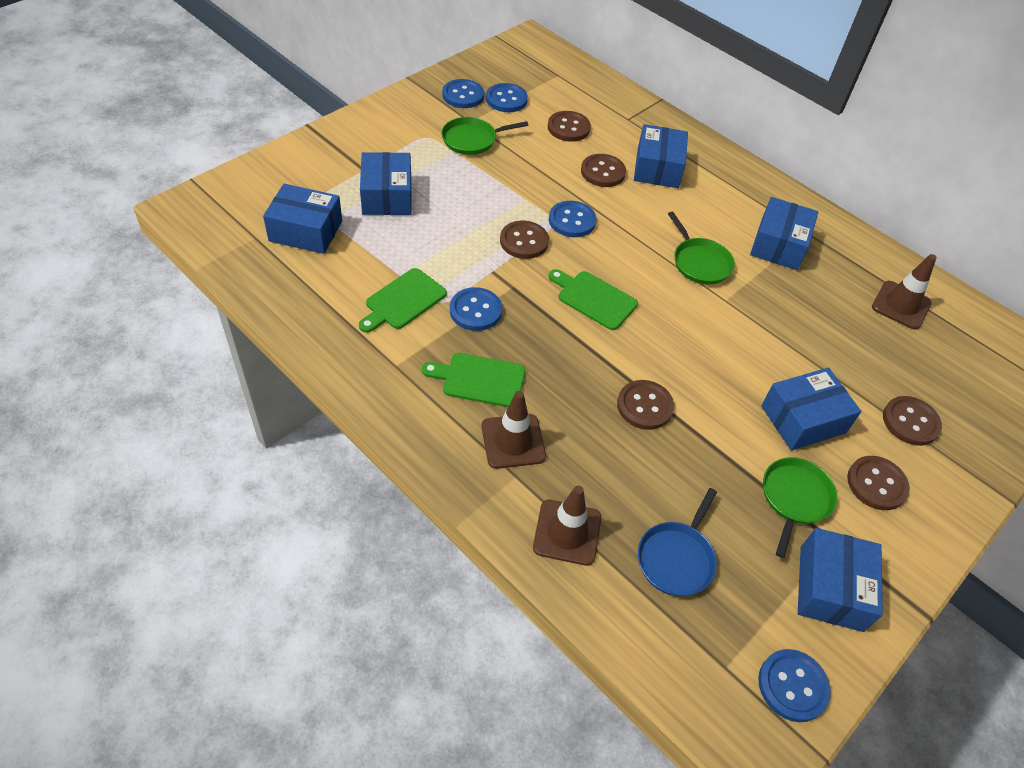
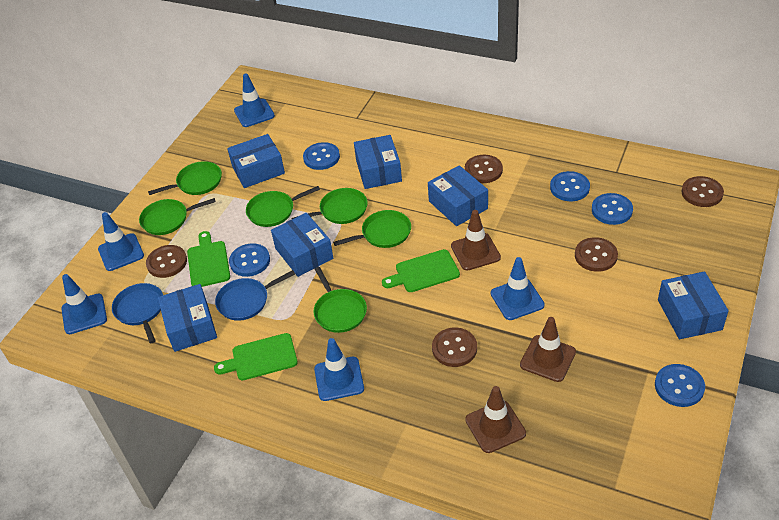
blue pan: 1 -> 2
blue traffic cone: 0 -> 5
brown button: 6 -> 5
green pan: 3 -> 6

